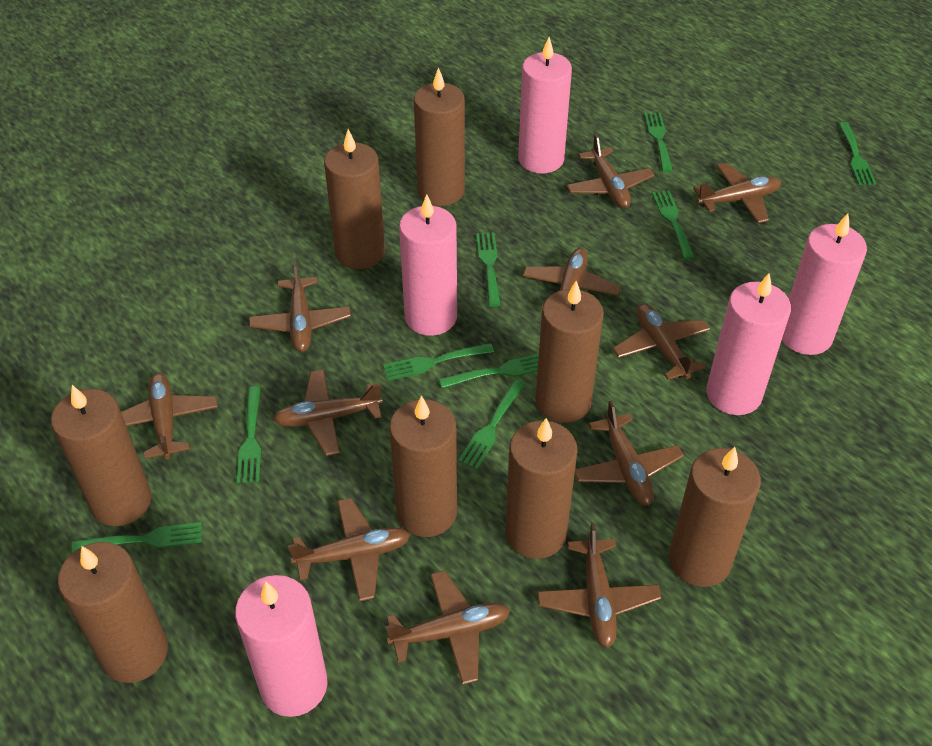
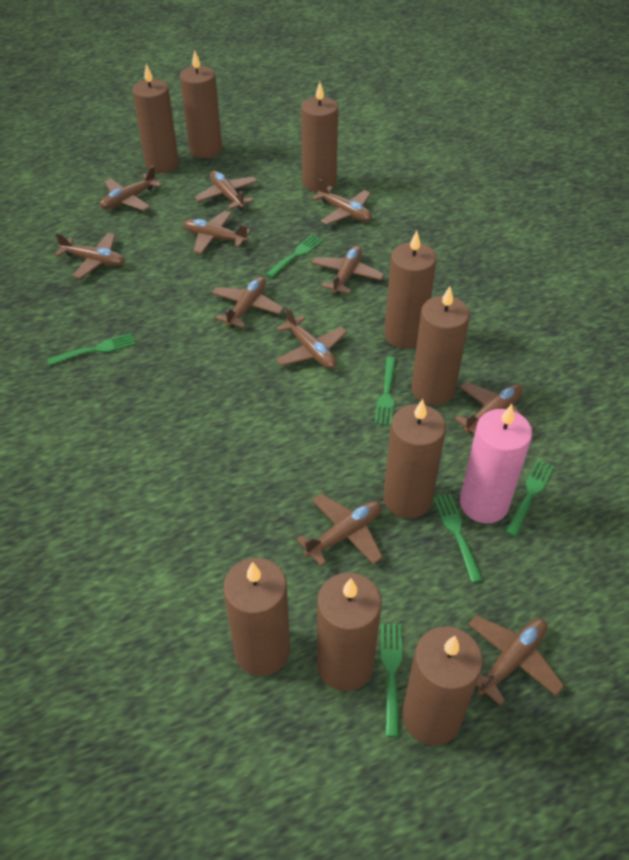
brown candle: 8 -> 9
green fork: 9 -> 6
pink candle: 5 -> 1

